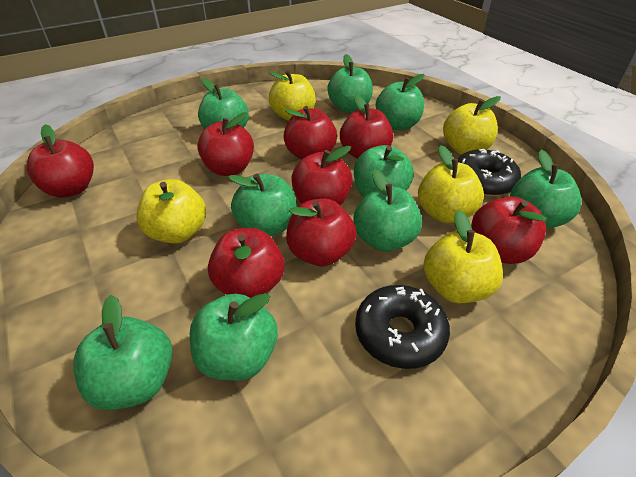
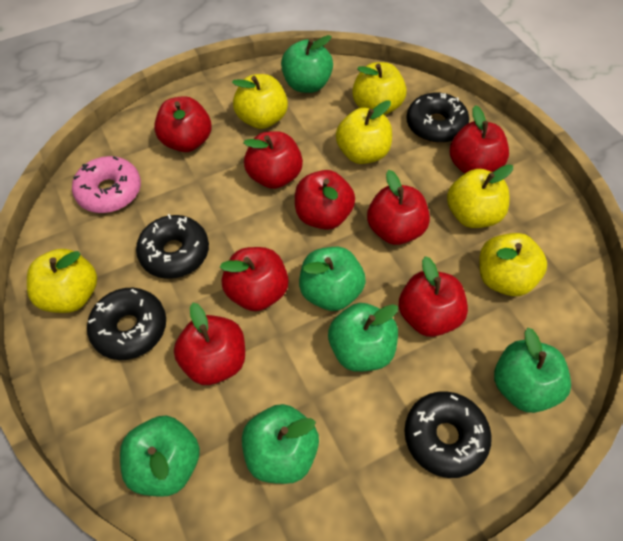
black donut: 2 -> 4
green apple: 9 -> 6
pink donut: 0 -> 1
yellow apple: 5 -> 6

